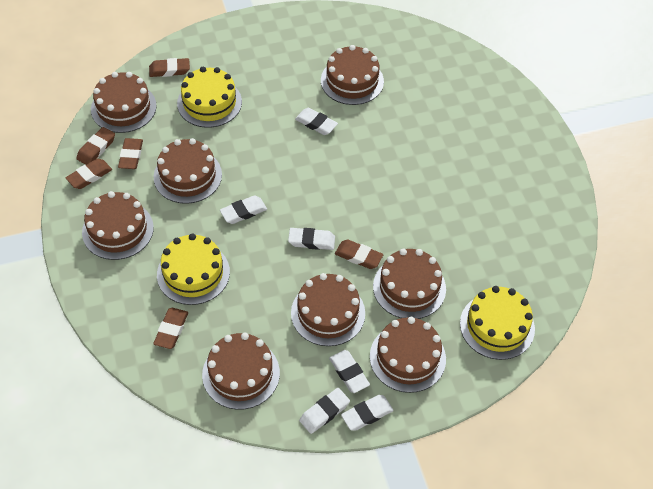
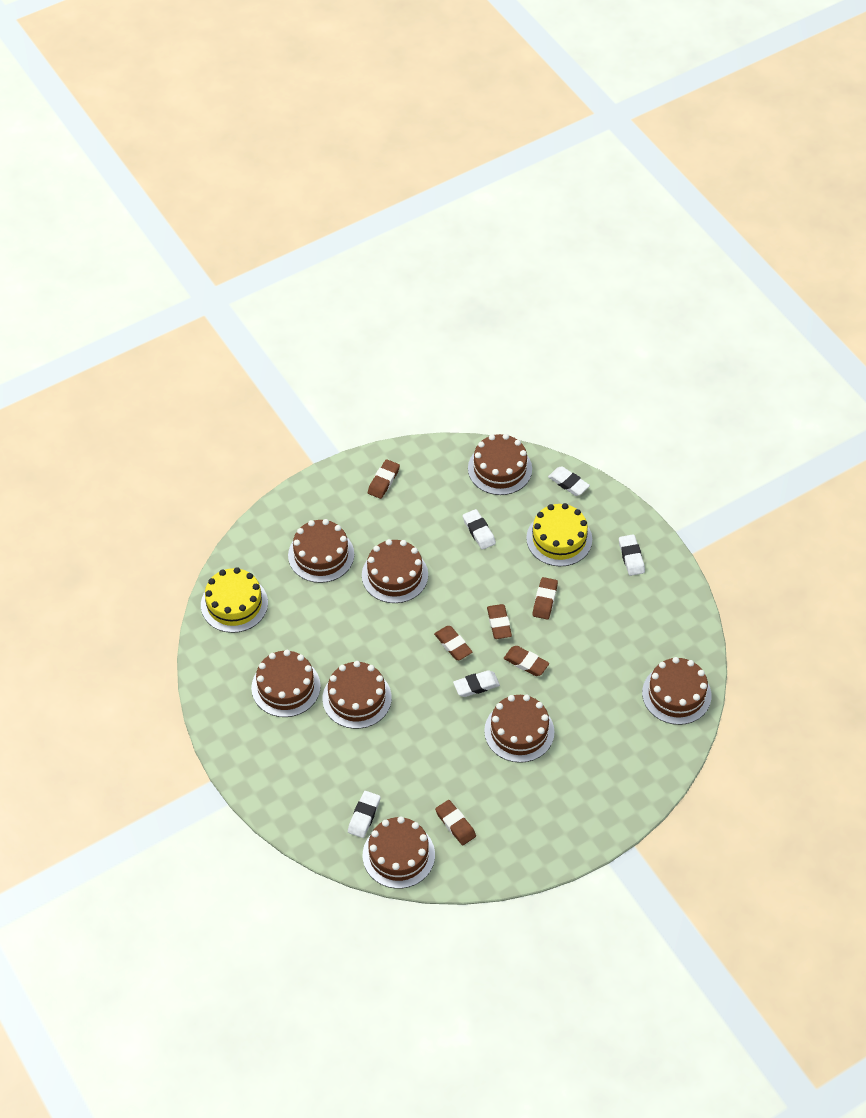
white eraser: 6 -> 5
yellow cake: 3 -> 2

